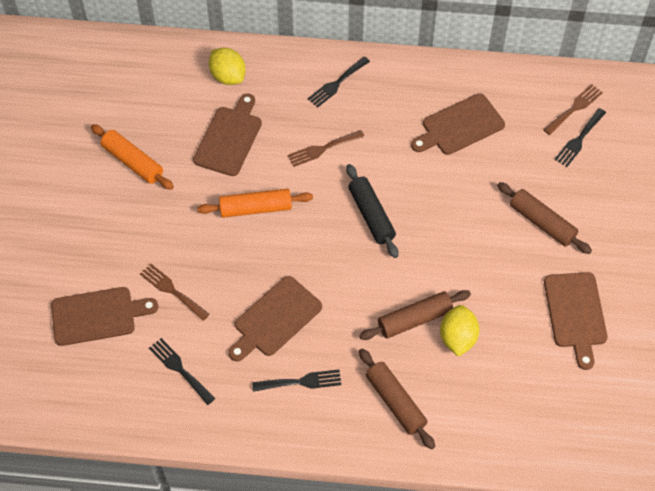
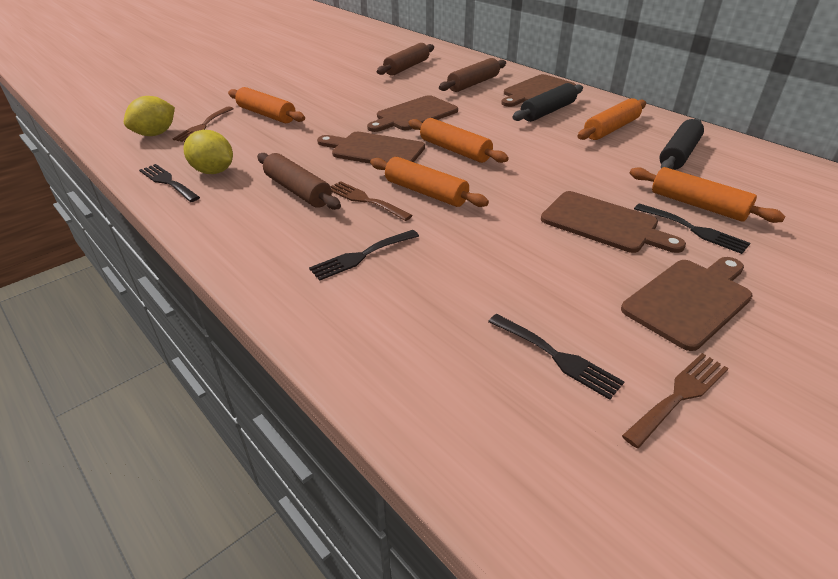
black rolling pin: 1 -> 2
orange rolling pin: 2 -> 5

